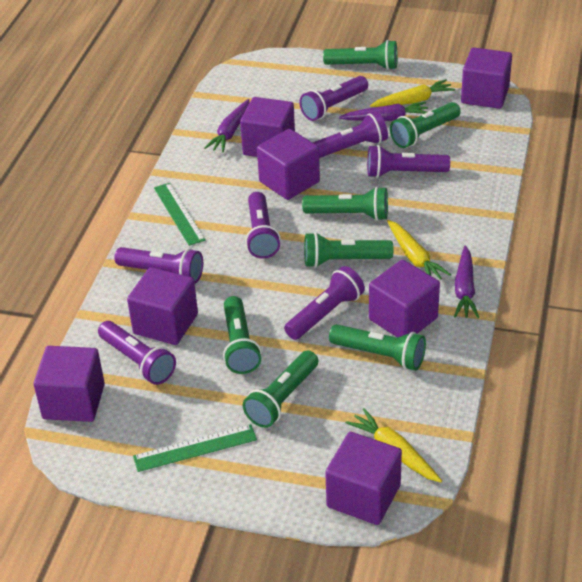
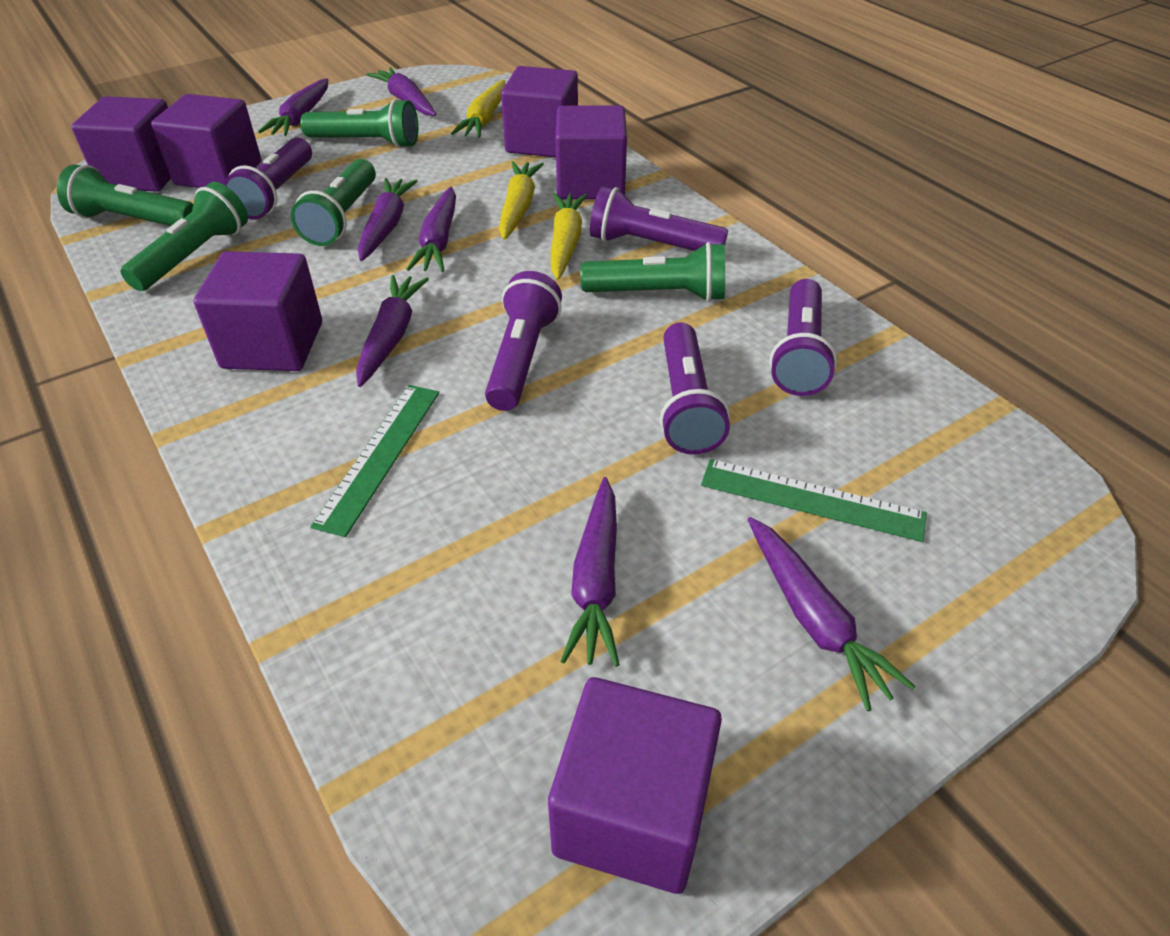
green flashlight: 7 -> 5
purple carrot: 3 -> 7
purple cube: 7 -> 6
purple flashlight: 7 -> 5

